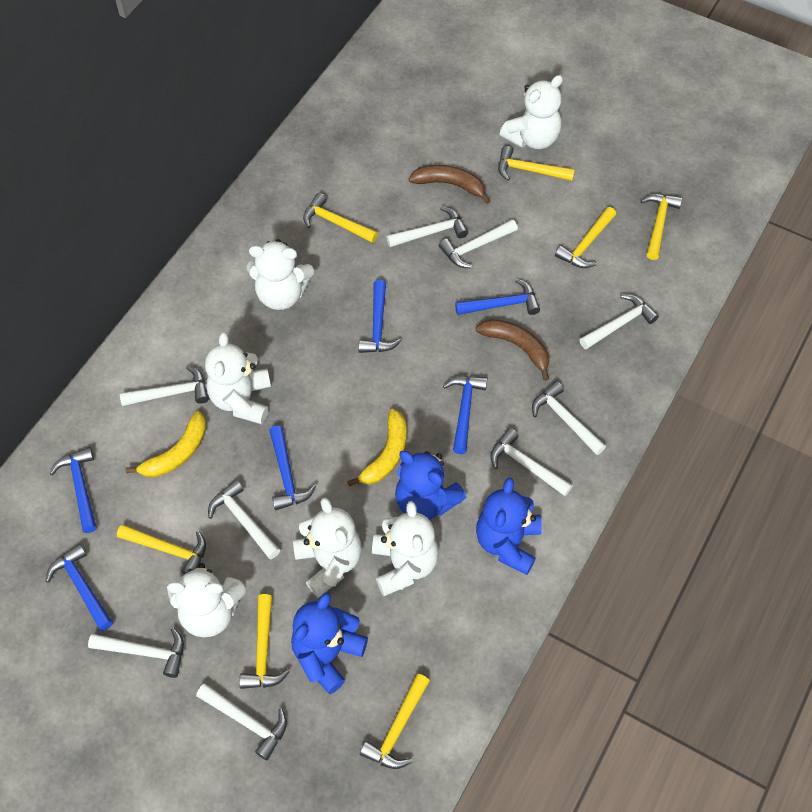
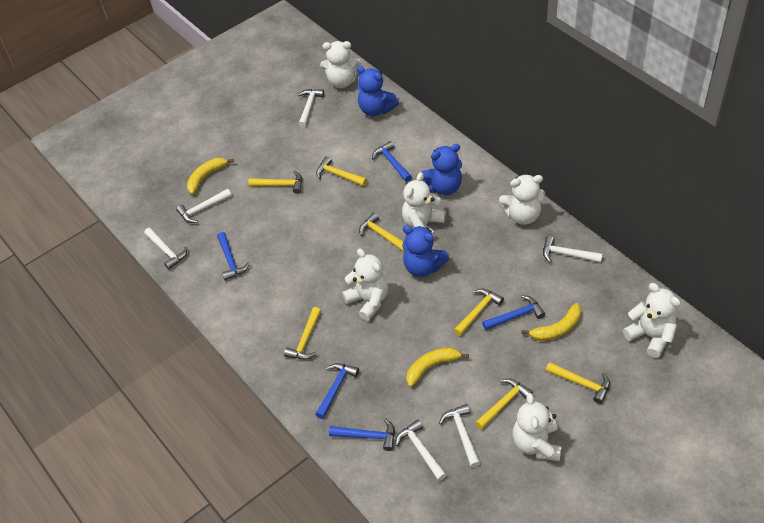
blue hammer: 6 -> 5
brown banana: 2 -> 0
white hammer: 9 -> 6
yellow banana: 2 -> 3

